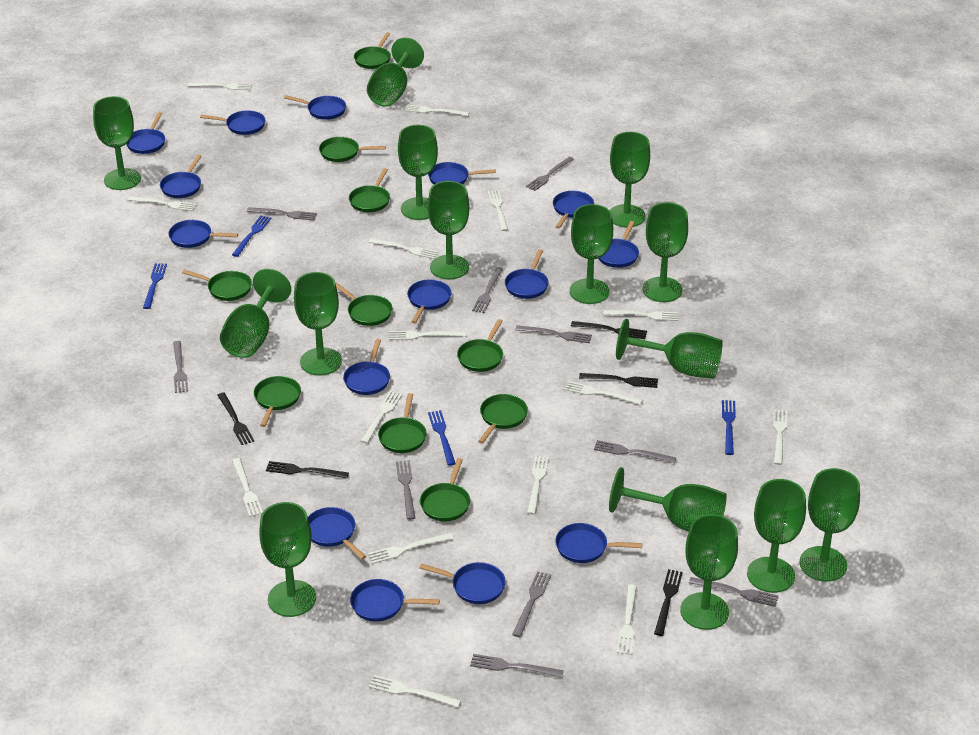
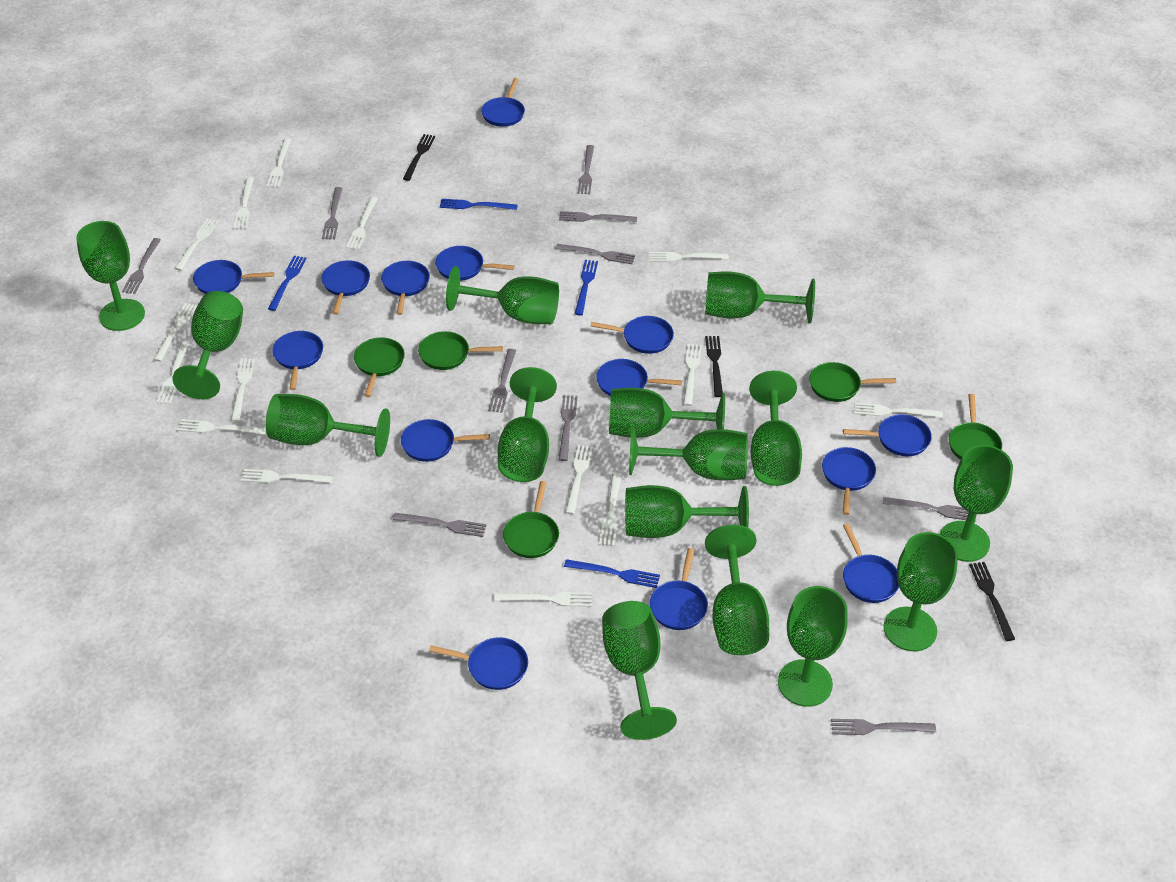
black fork: 5 -> 3
blue pan: 15 -> 14
green pan: 10 -> 5

